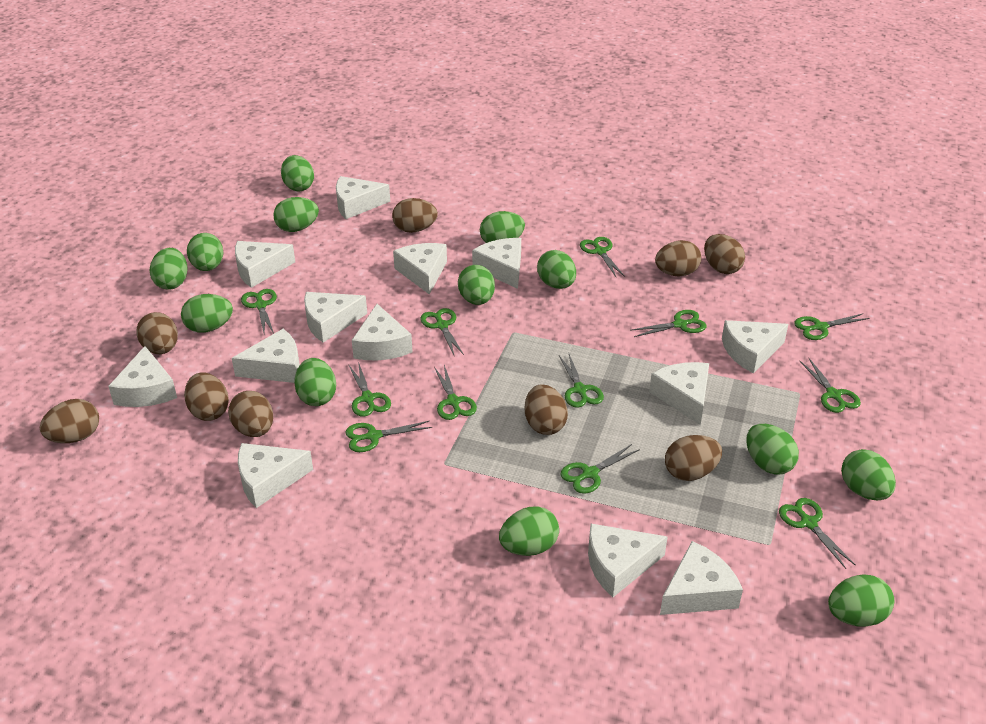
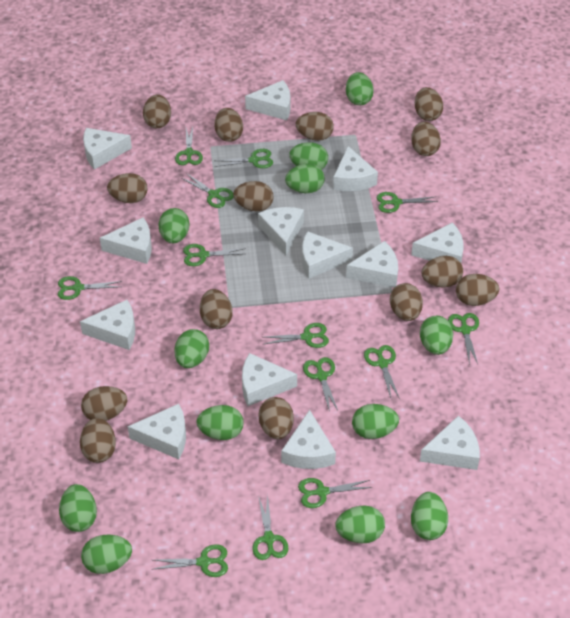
brown egg: 9 -> 14
green egg: 13 -> 12
green scissors: 12 -> 13

